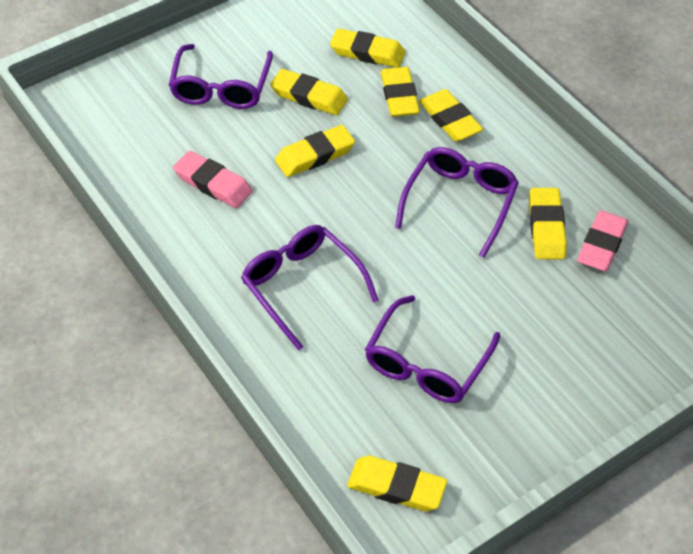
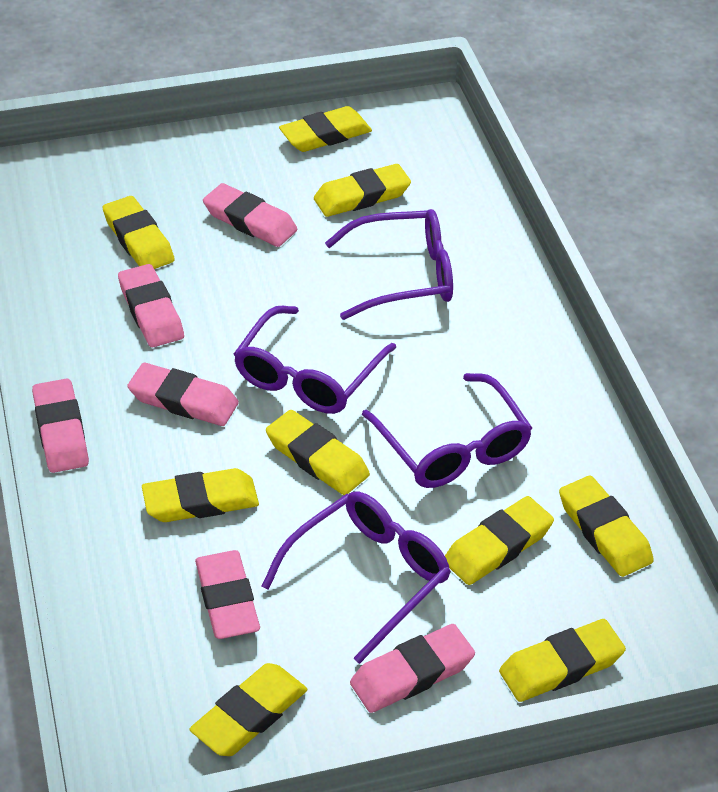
pink eraser: 2 -> 6
yellow eraser: 7 -> 9

